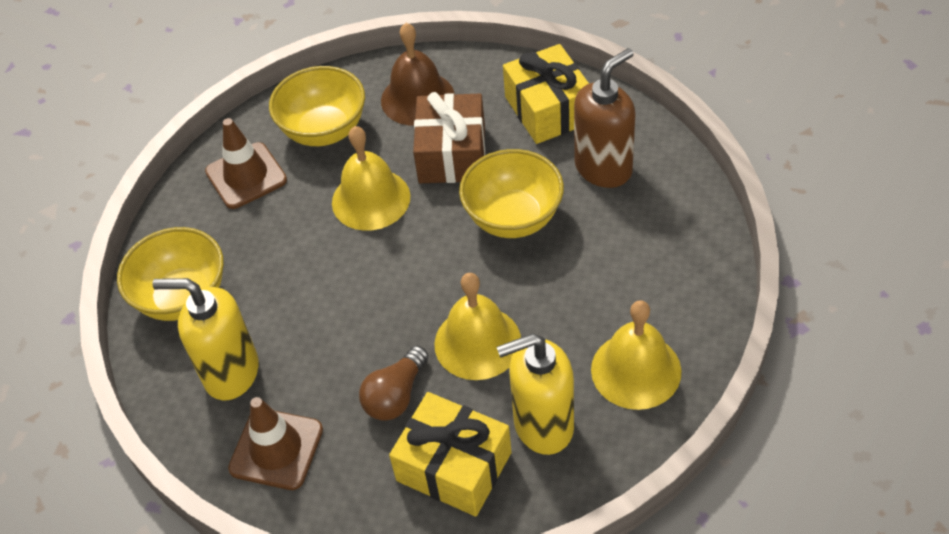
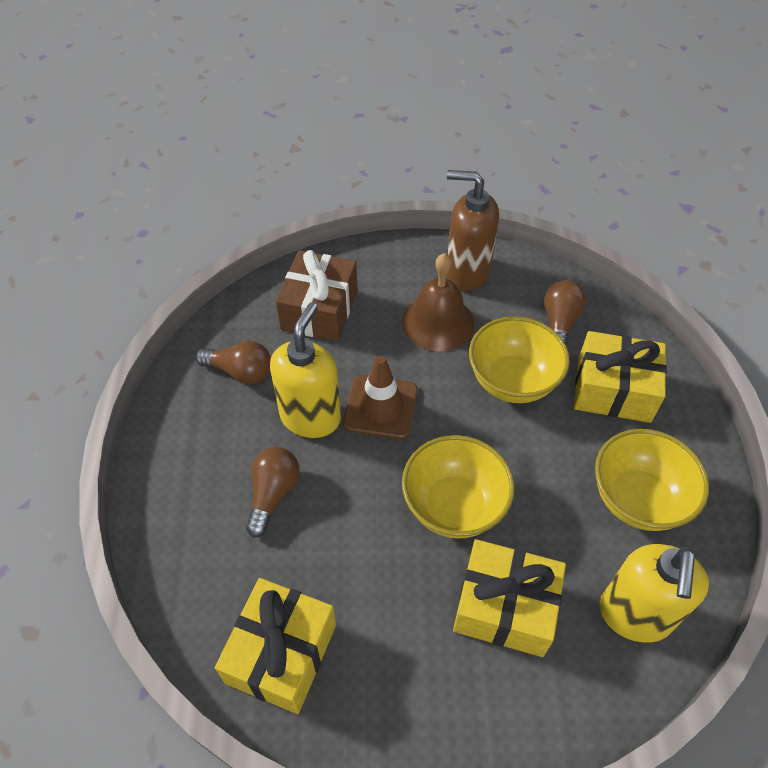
brown light bulb: 1 -> 3
brown traffic cone: 2 -> 1
yellow bell: 3 -> 0
yellow gift: 2 -> 3

